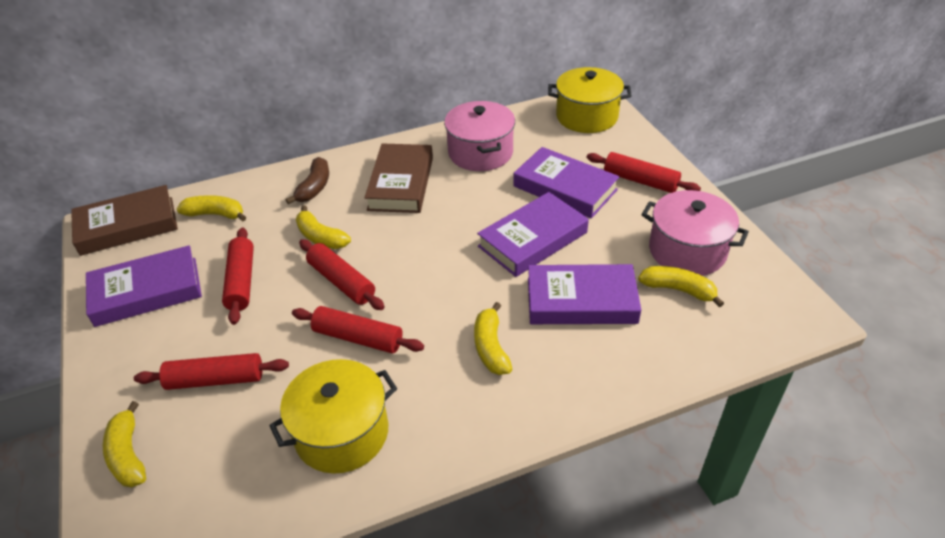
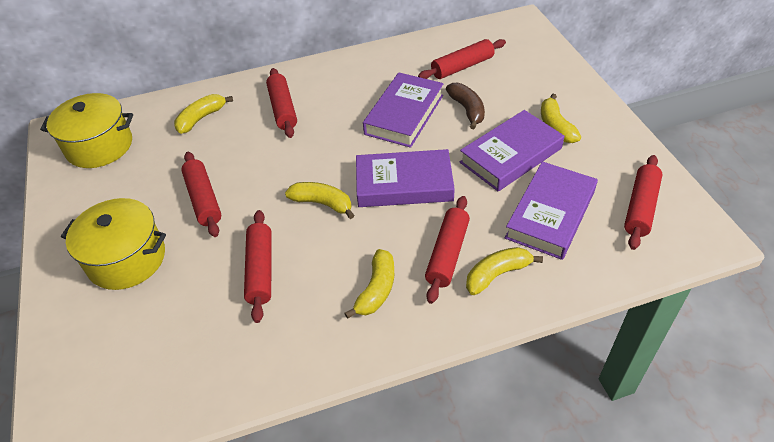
brown book: 2 -> 0
pink pot: 2 -> 0
red rolling pin: 5 -> 6

